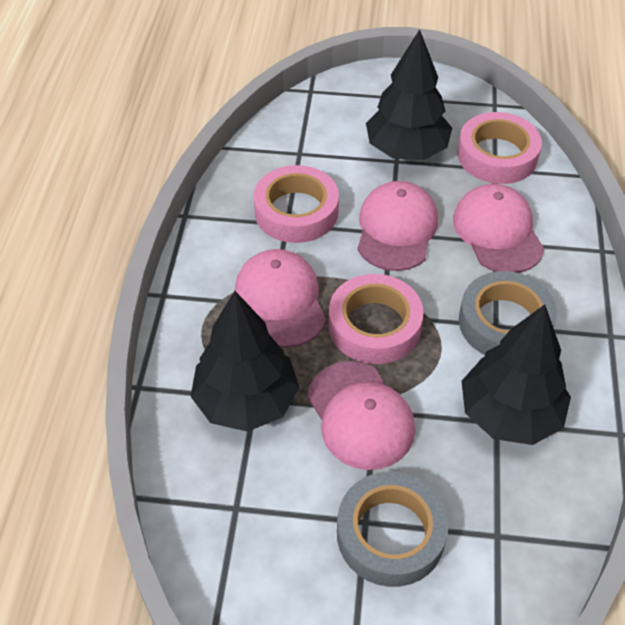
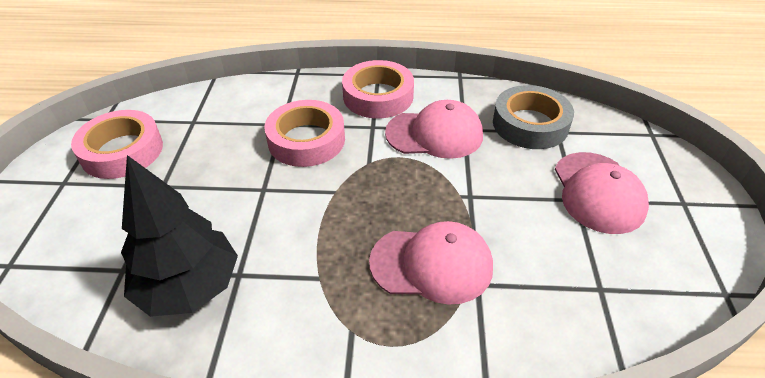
black tree: 3 -> 1
grey tape: 2 -> 1
pink cap: 4 -> 3

